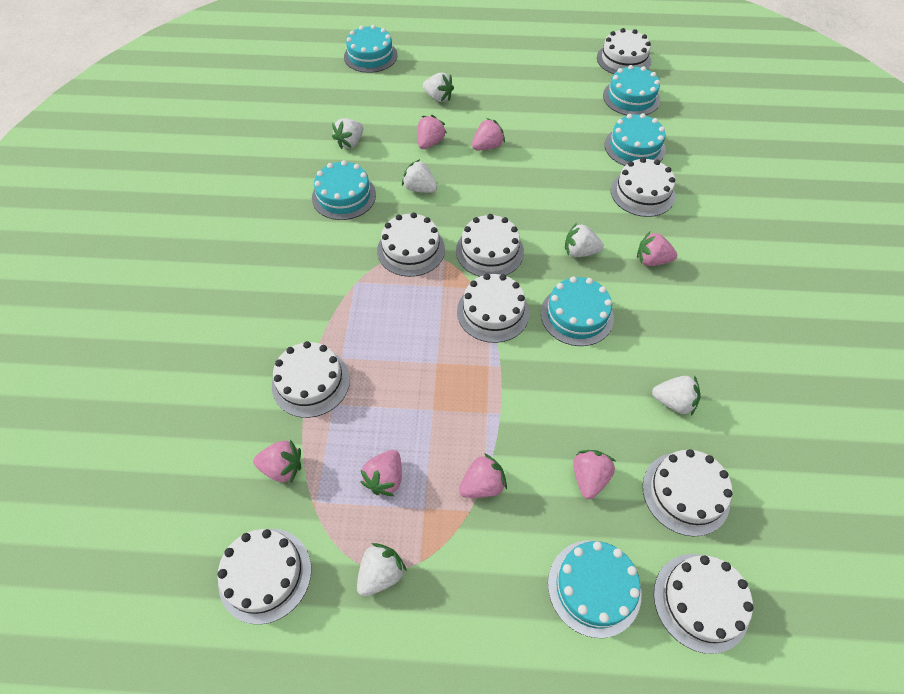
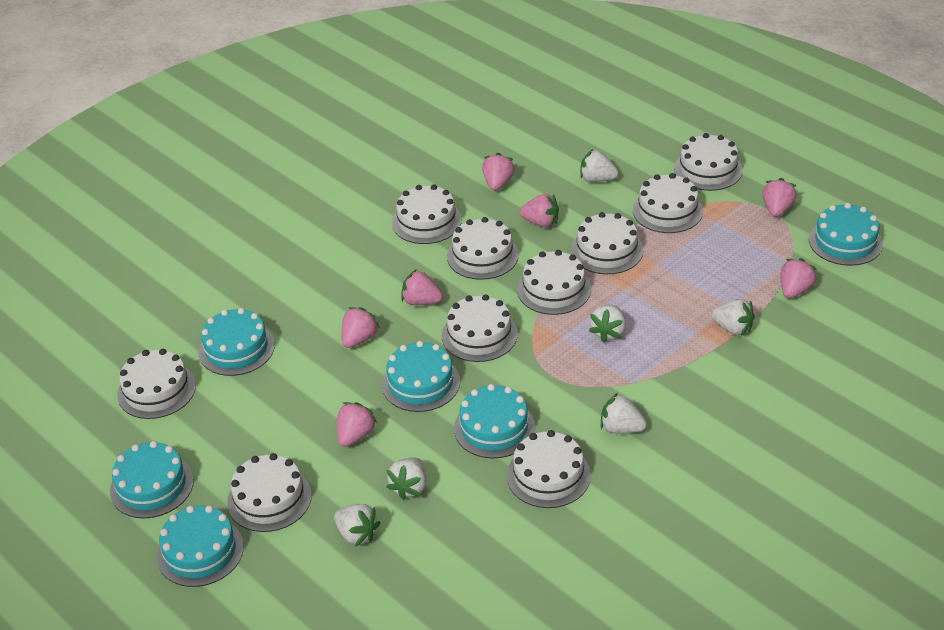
white cake: 9 -> 10

